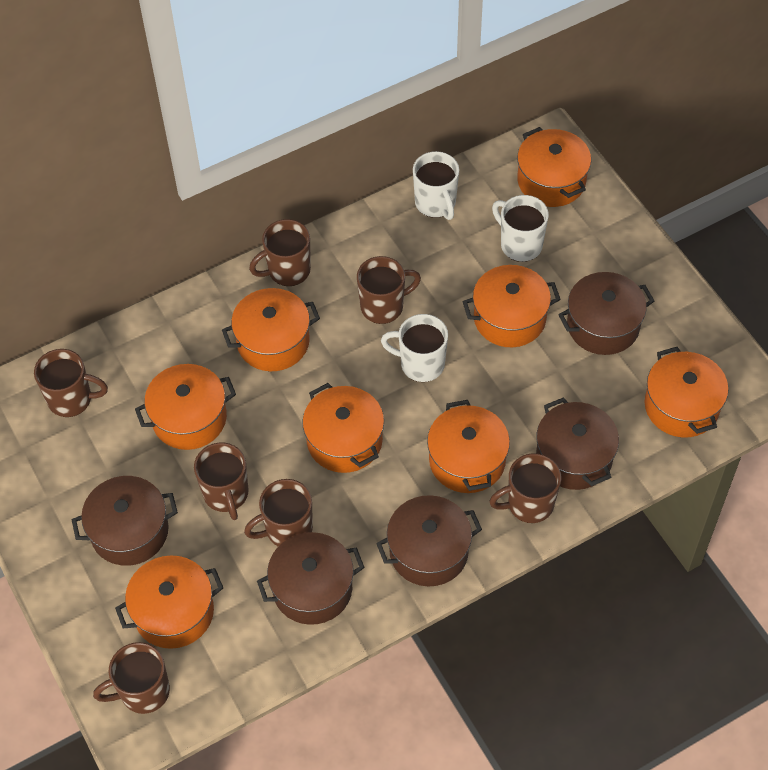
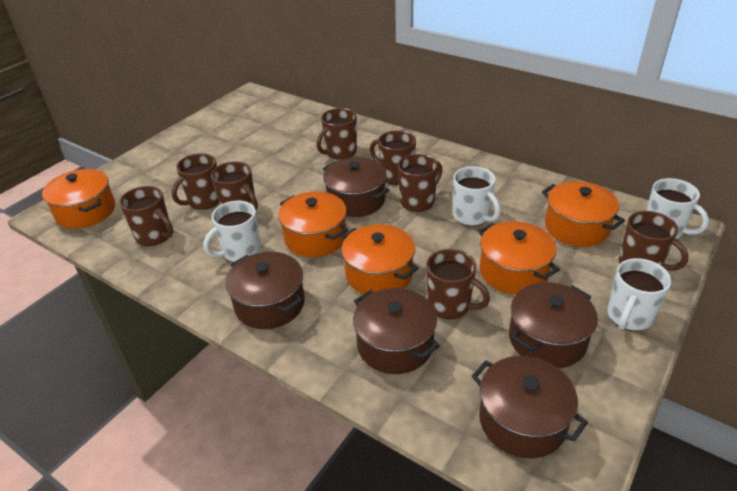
brown mug: 7 -> 8
orange pot: 8 -> 5
white mug: 3 -> 4

